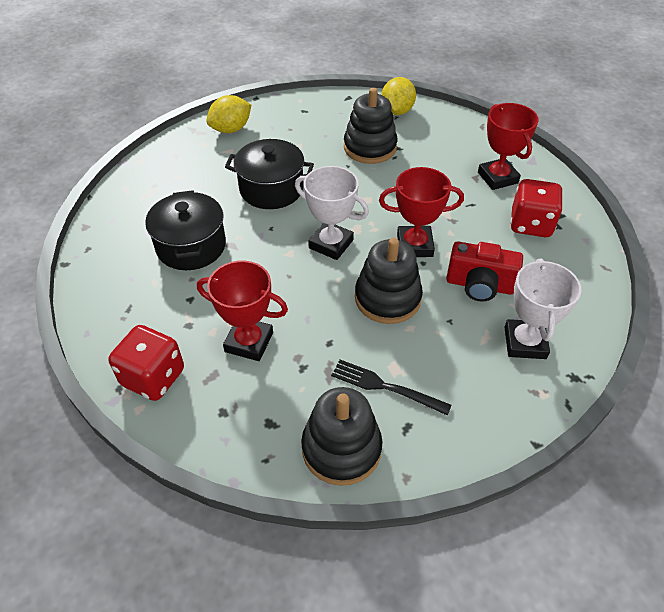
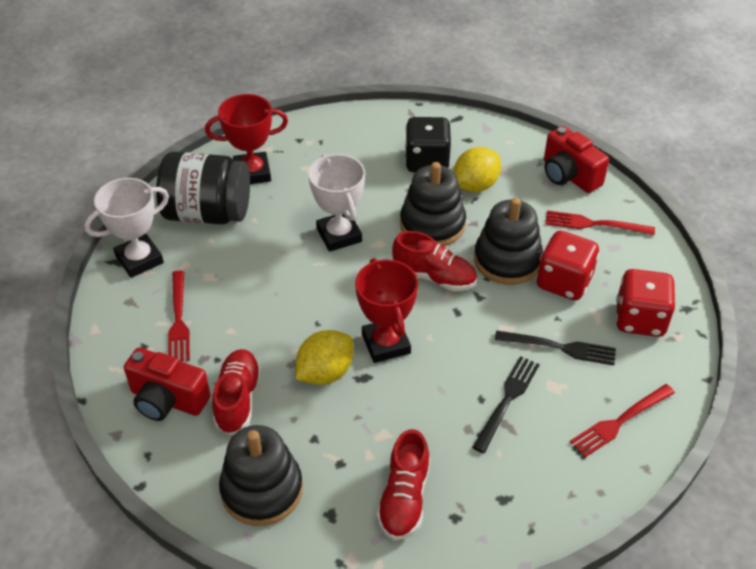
black dice: 0 -> 1
black fork: 1 -> 2
black jar: 0 -> 1
black pot: 2 -> 0
red camera: 1 -> 2
red fork: 0 -> 3
red shoe: 0 -> 3
red trophy: 3 -> 2

